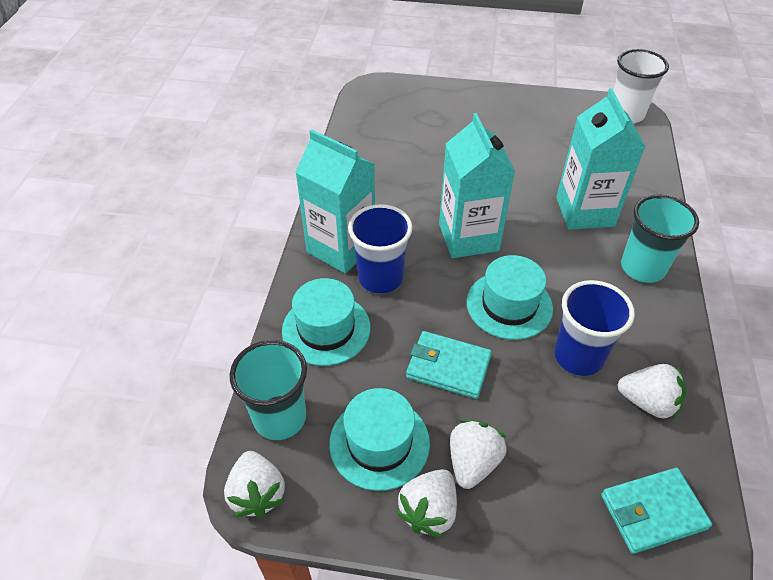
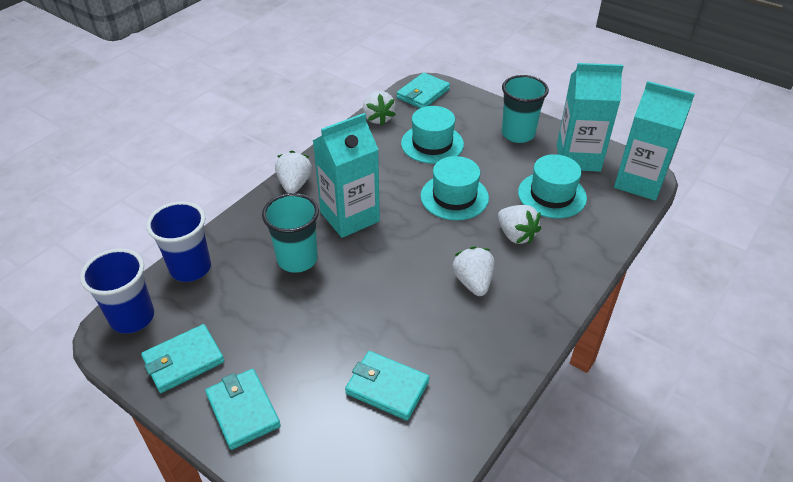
turquoise wallet: 2 -> 4
white cup: 1 -> 0

